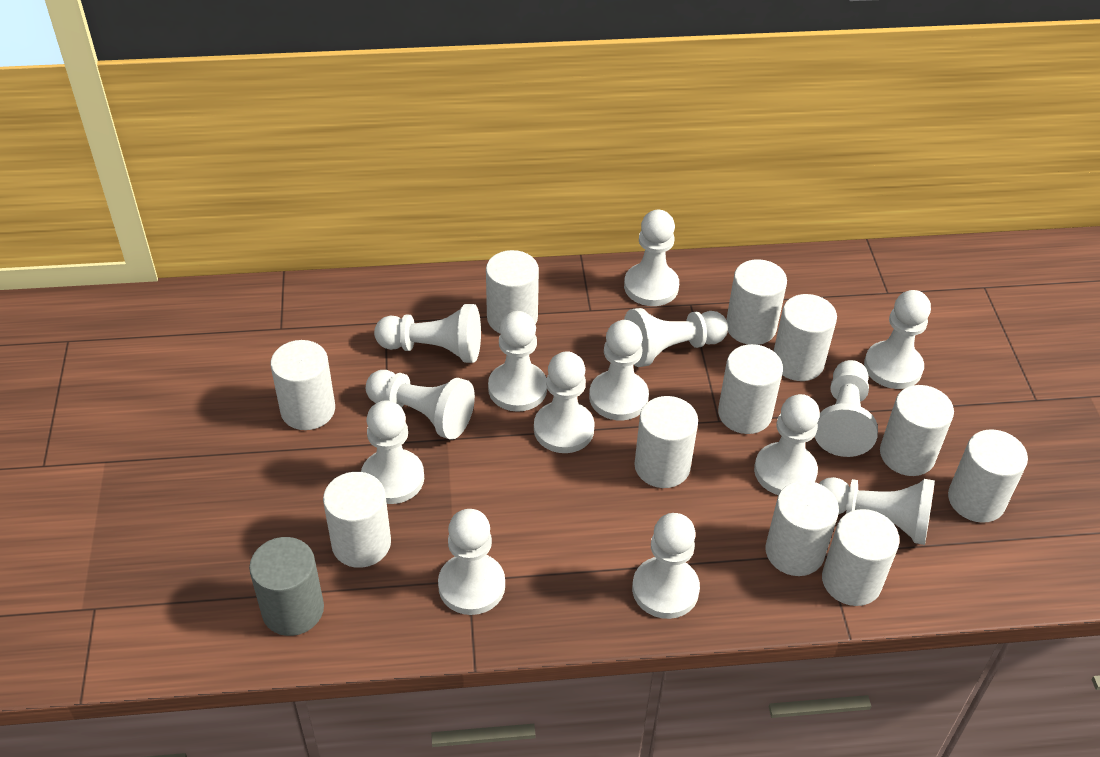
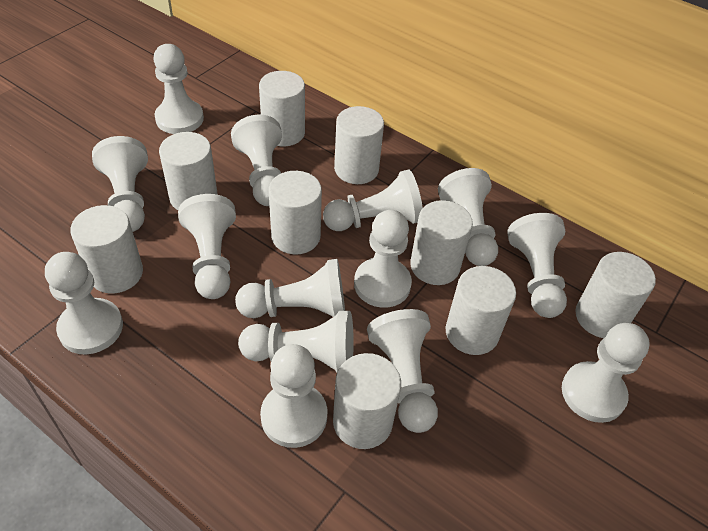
grey cylinder: 1 -> 0
white cylinder: 11 -> 9

